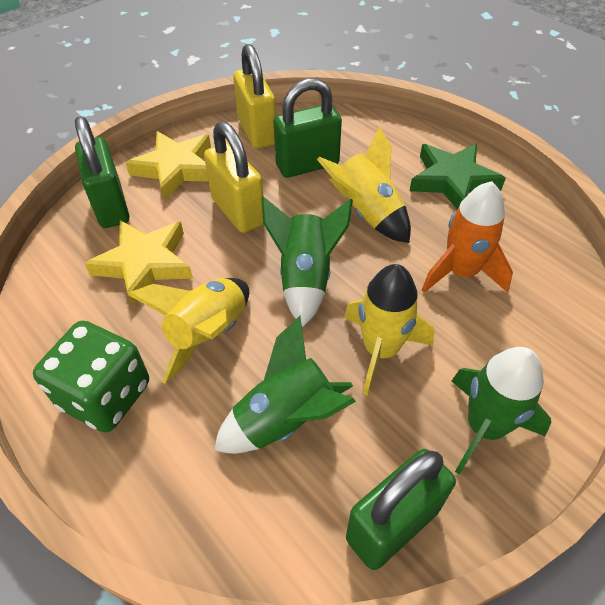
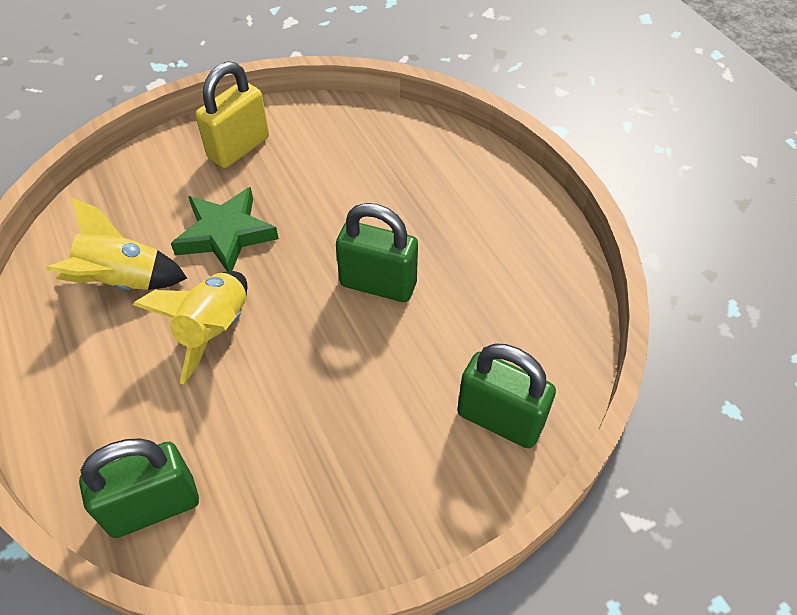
green dice: 1 -> 0
green rocket: 3 -> 0
orange rocket: 1 -> 0
yellow padlock: 2 -> 1
yellow rocket: 3 -> 2
yellow star: 2 -> 0

